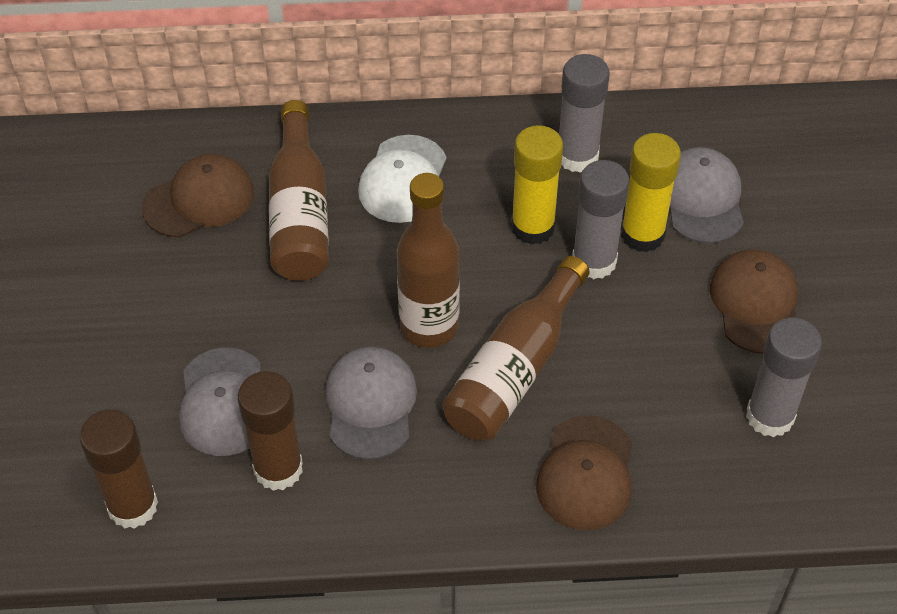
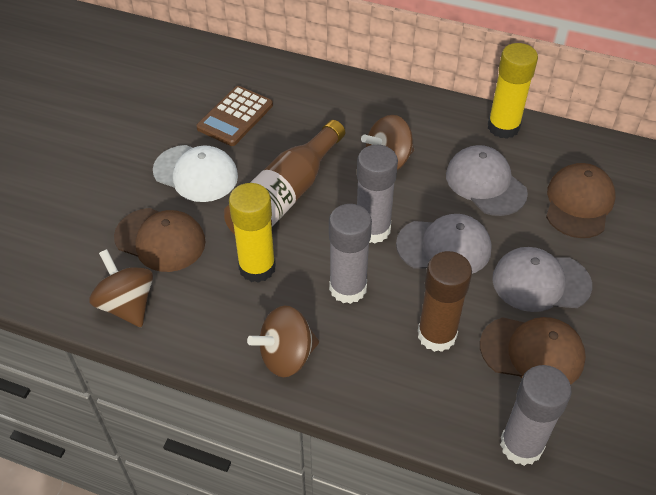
brown bottle: 3 -> 1
brown calculator: 0 -> 1
brown glue stick: 2 -> 1
brown spinning top: 0 -> 3

